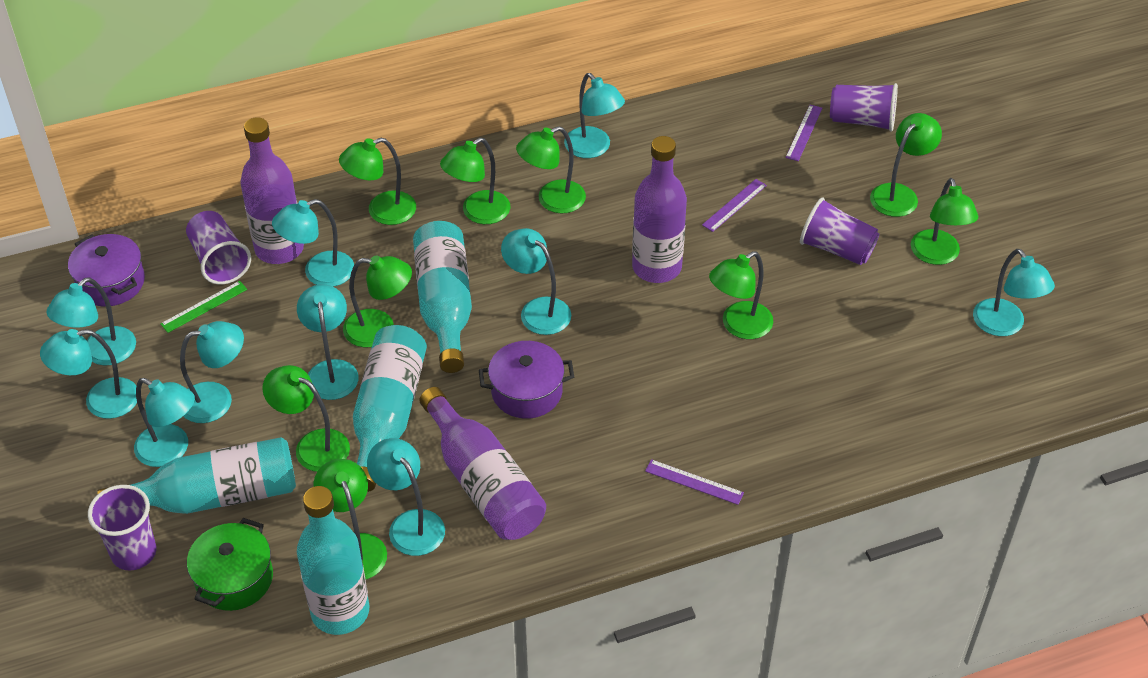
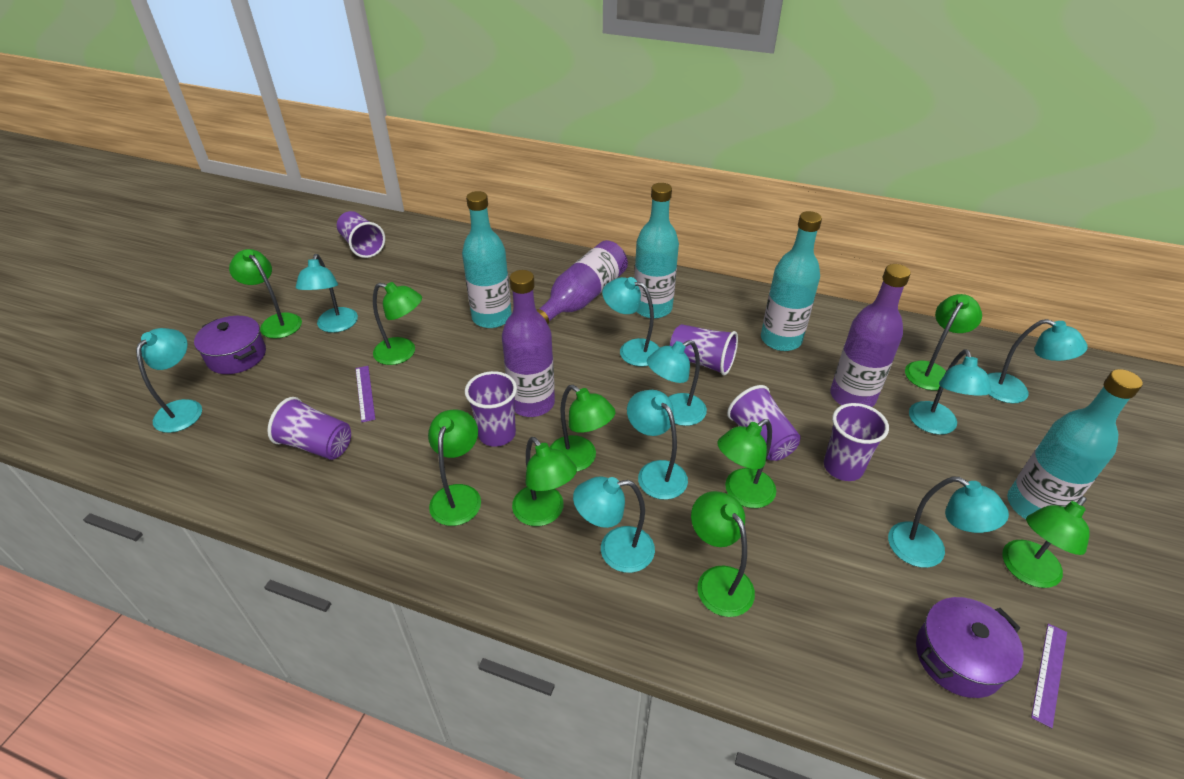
green pot: 1 -> 0
green ruler: 1 -> 0
purple cup: 4 -> 6
purple ruler: 3 -> 2
turquoise lamp: 10 -> 9

